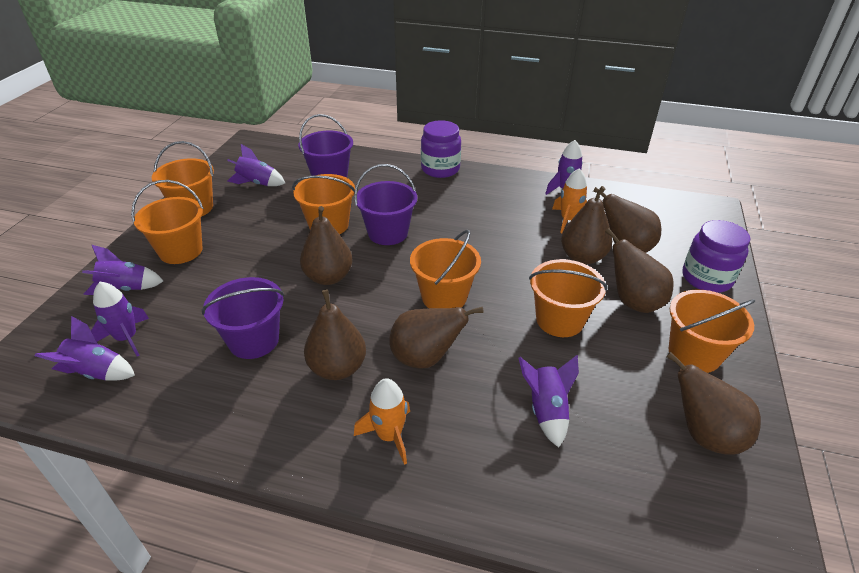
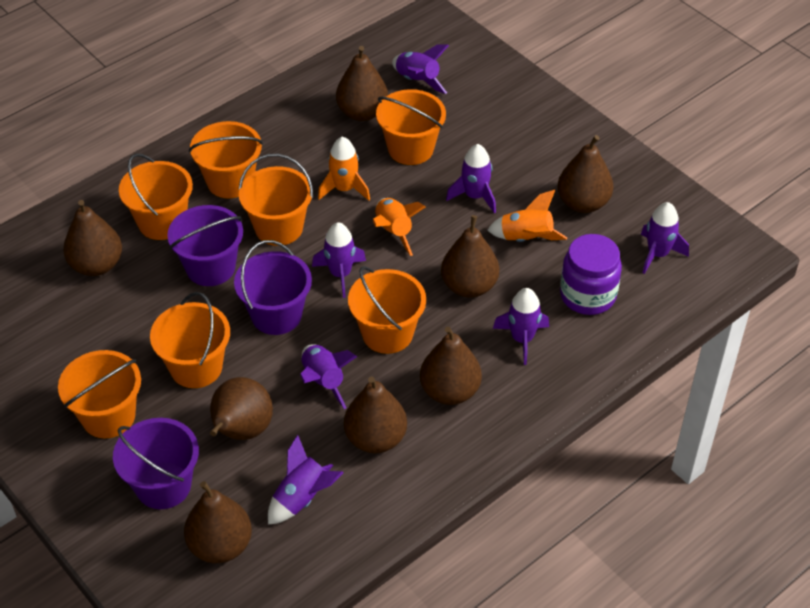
brown pear: 7 -> 8
orange bucket: 6 -> 7
orange rocket: 2 -> 3
purple jar: 2 -> 1
purple rocket: 6 -> 7

